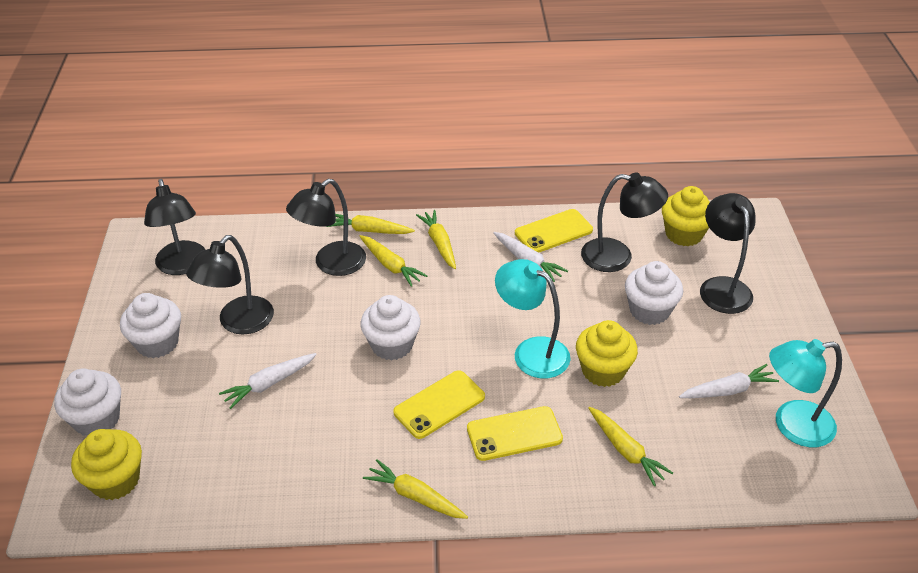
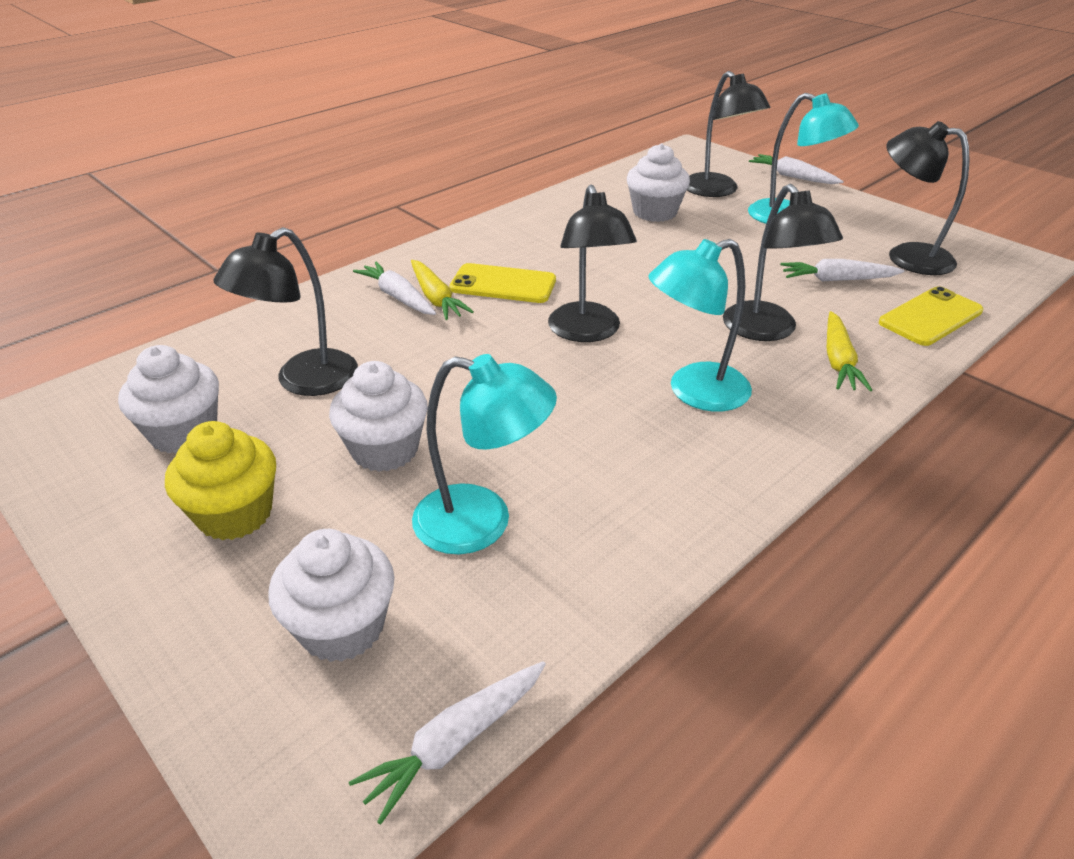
turquoise lamp: 2 -> 3
white carrot: 3 -> 4
yellow carrot: 5 -> 2
yellow cupcake: 3 -> 1
yellow phone: 3 -> 2

